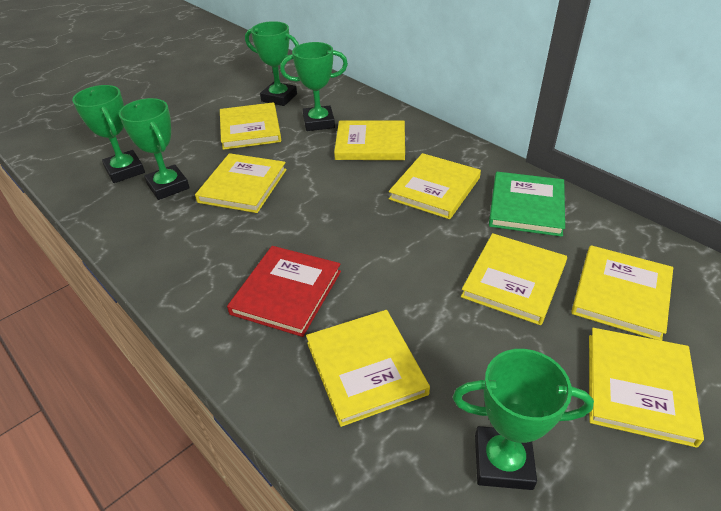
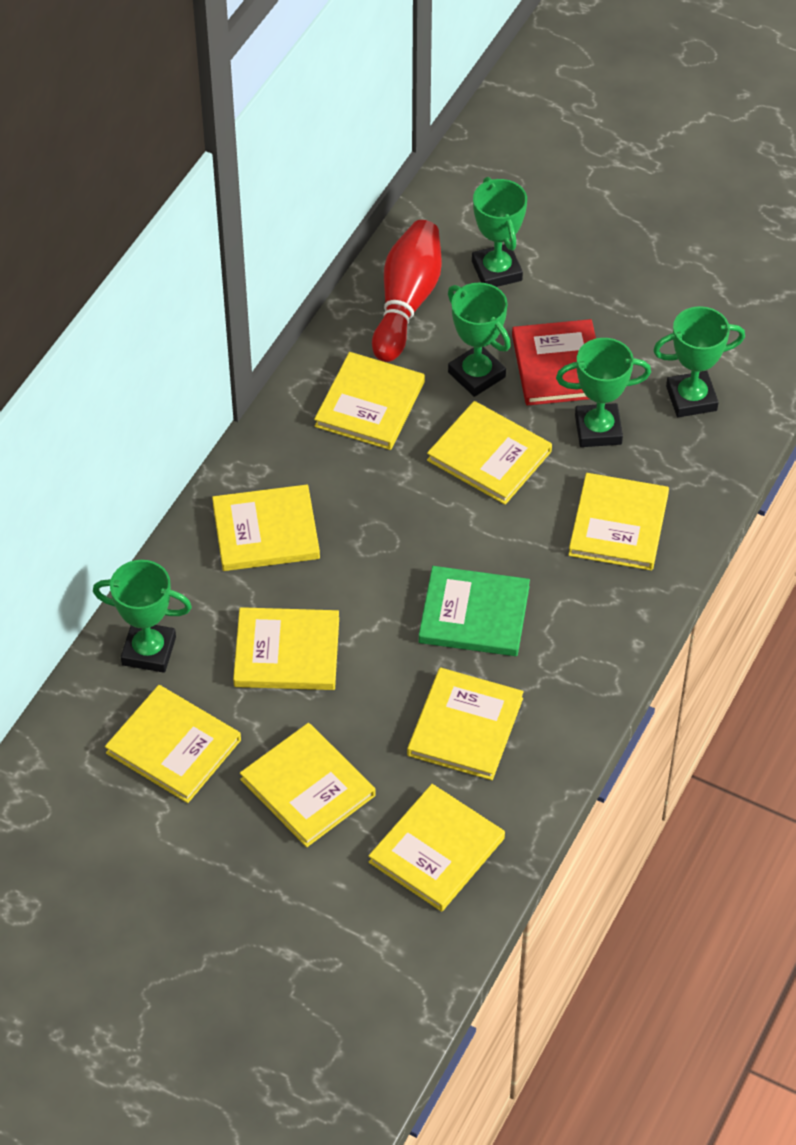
red bowling pin: 0 -> 1
yellow book: 8 -> 9

